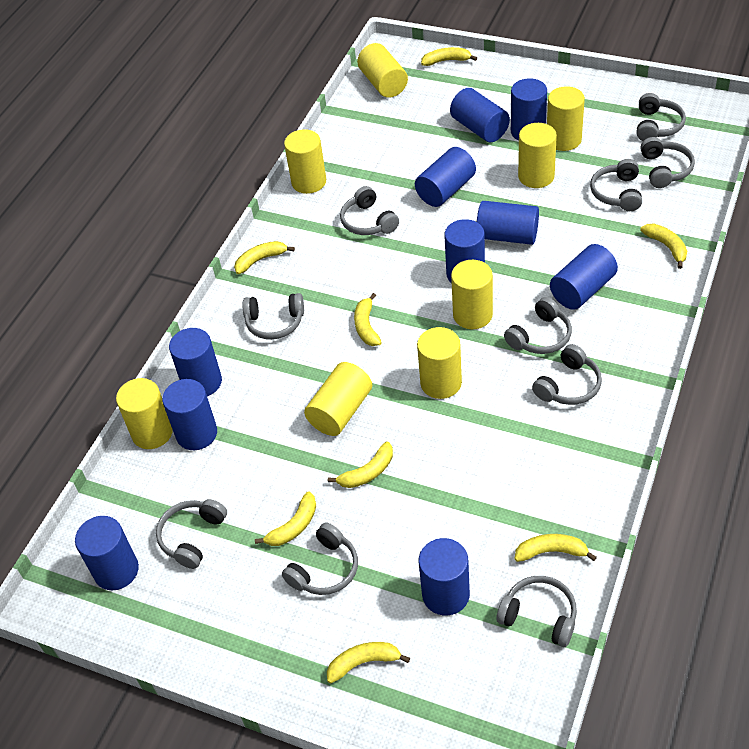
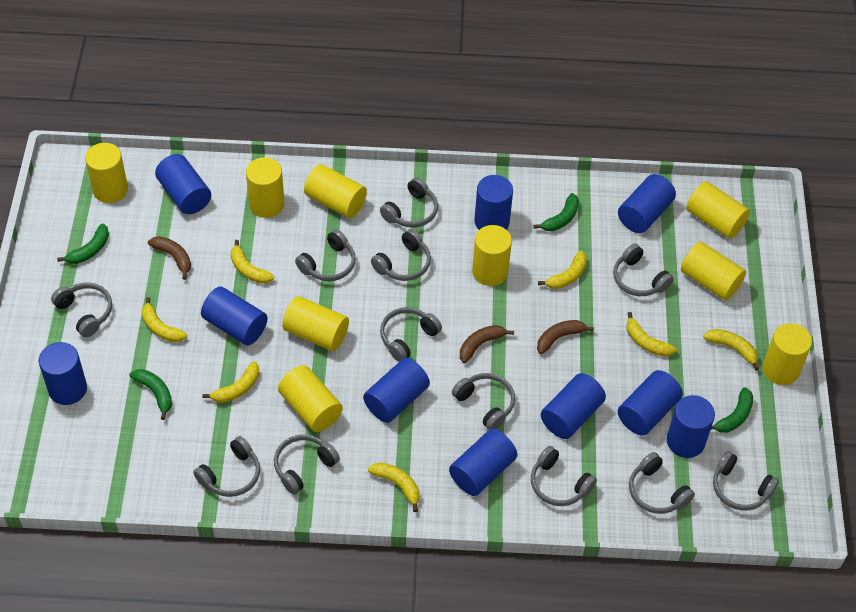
brown banana: 0 -> 3
green banana: 0 -> 4
grey headphones: 10 -> 12
yellow banana: 8 -> 7
yellow cylinder: 8 -> 9

